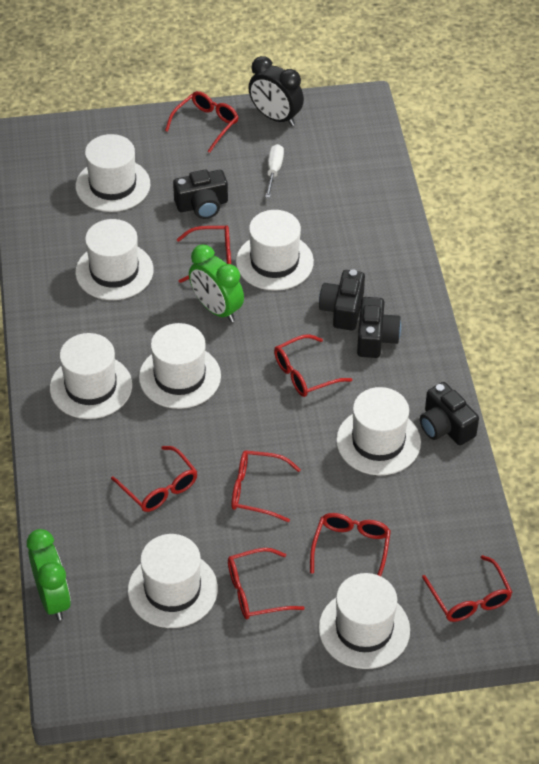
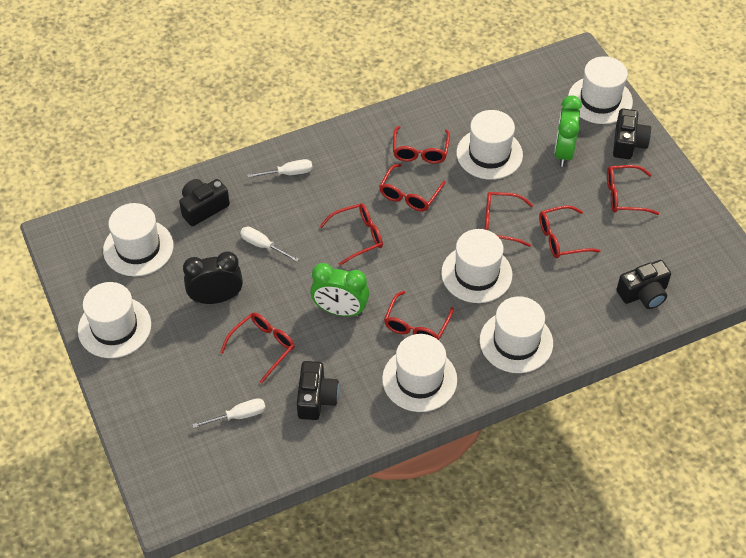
white hat: 8 -> 7
white screwdriver: 1 -> 3

